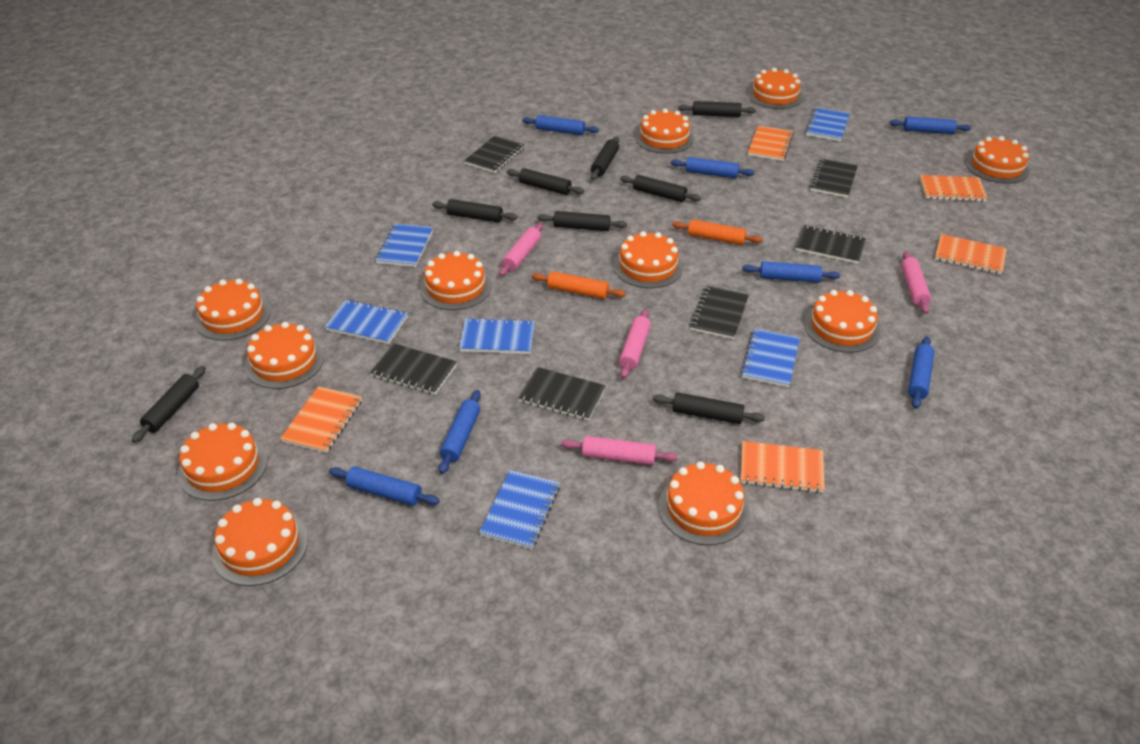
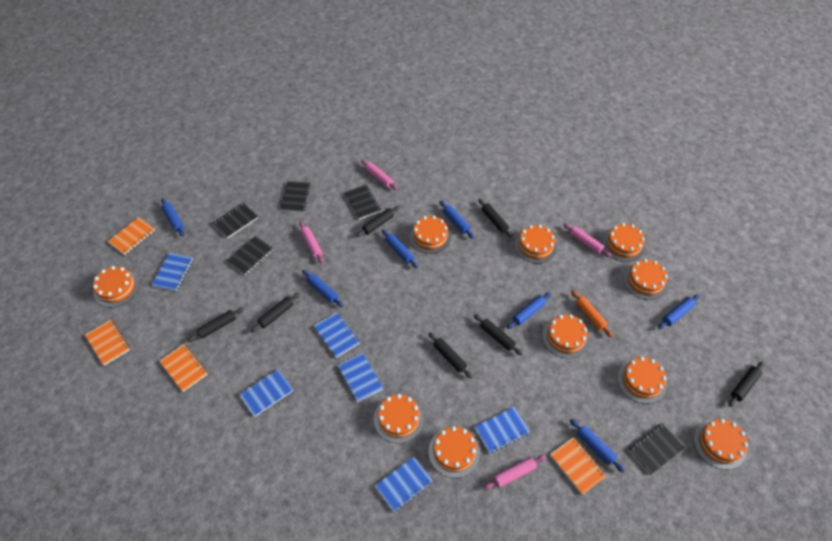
black notebook: 6 -> 5
black rolling pin: 8 -> 7
orange cake: 11 -> 10
orange notebook: 5 -> 4
orange rolling pin: 2 -> 1

